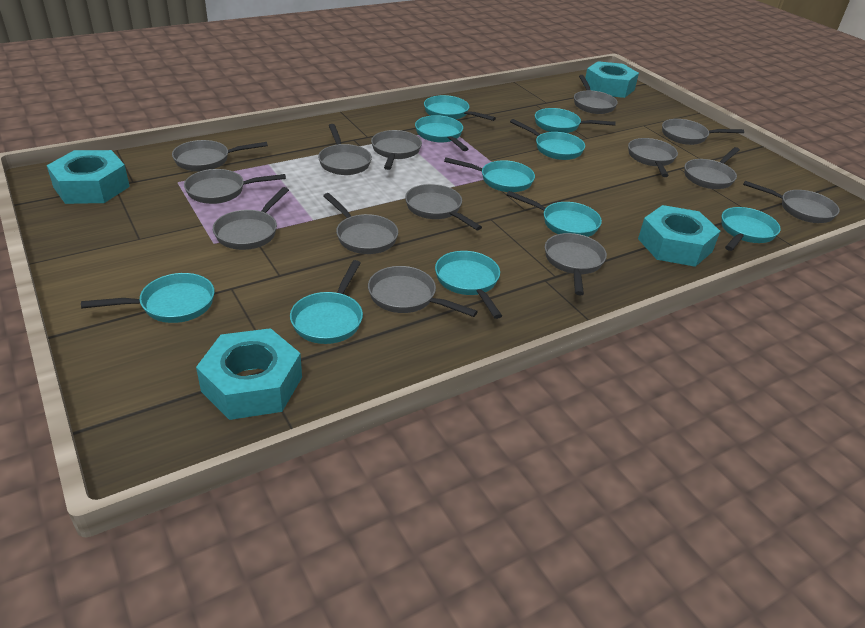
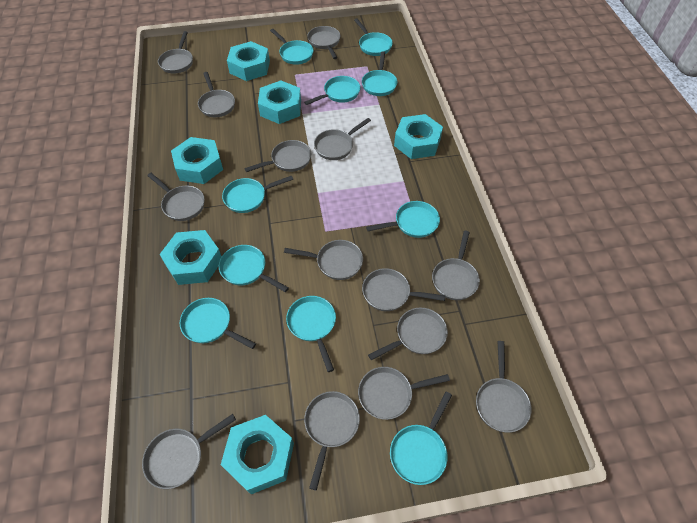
turquoise nut: 4 -> 6

